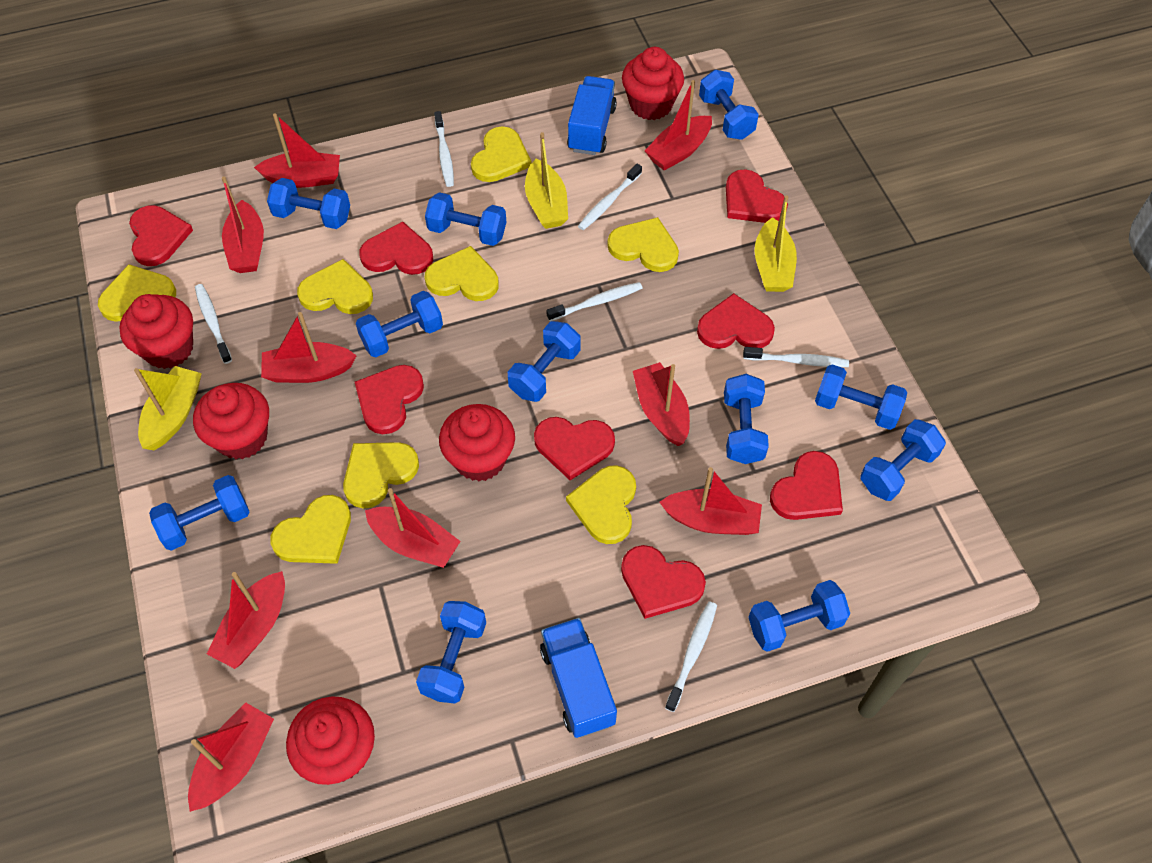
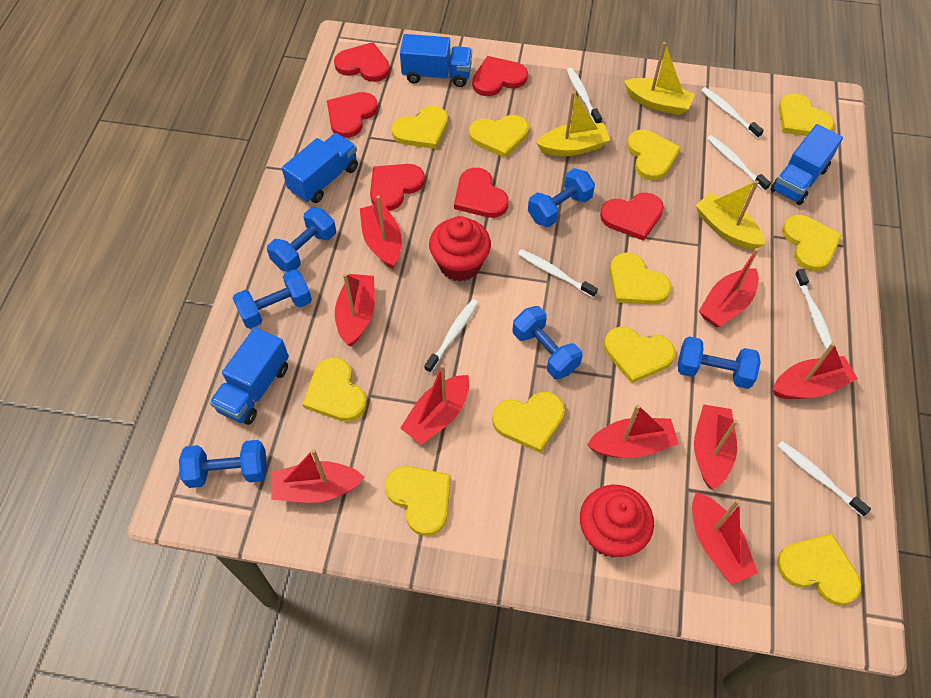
blue dumbbell: 11 -> 6
blue truck: 2 -> 4
red cupcake: 5 -> 2
red heart: 8 -> 6
white toothbrush: 6 -> 7
yellow heart: 8 -> 11

